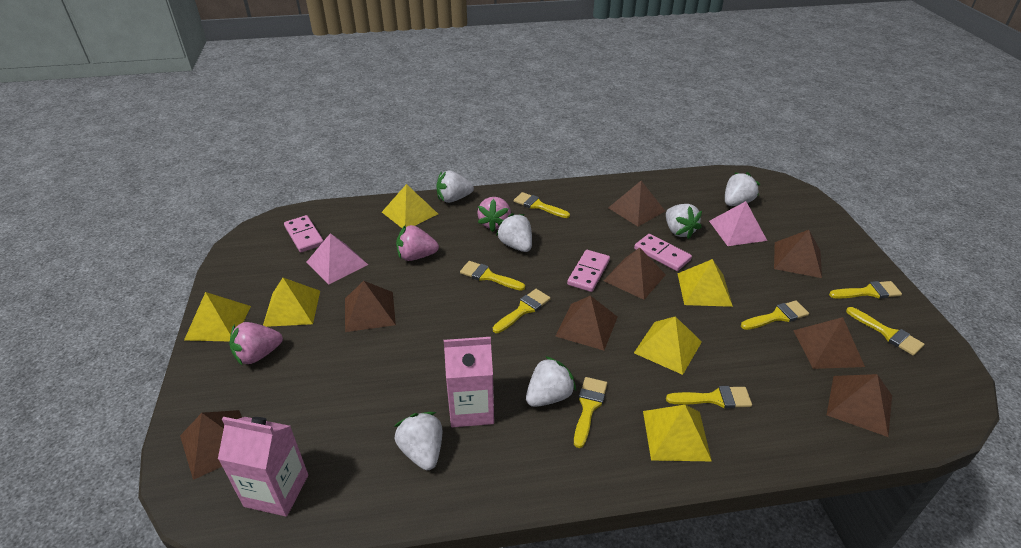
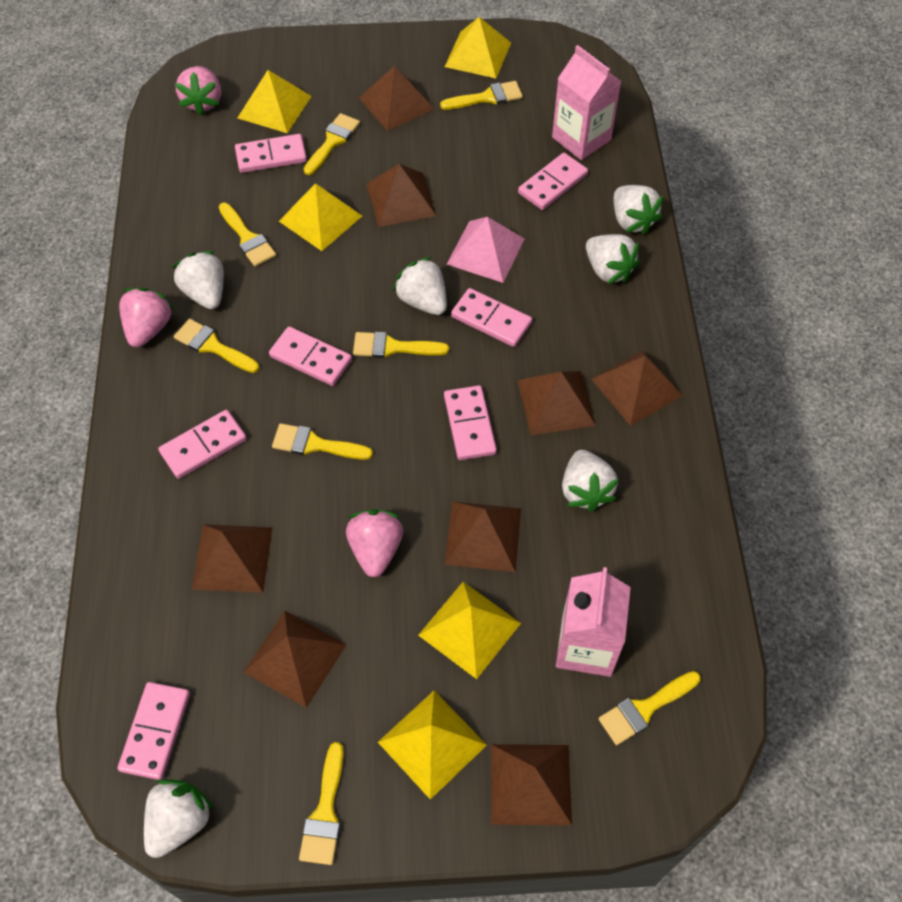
pink domino: 3 -> 7
pink pyramid: 2 -> 1
yellow pyramid: 6 -> 5

